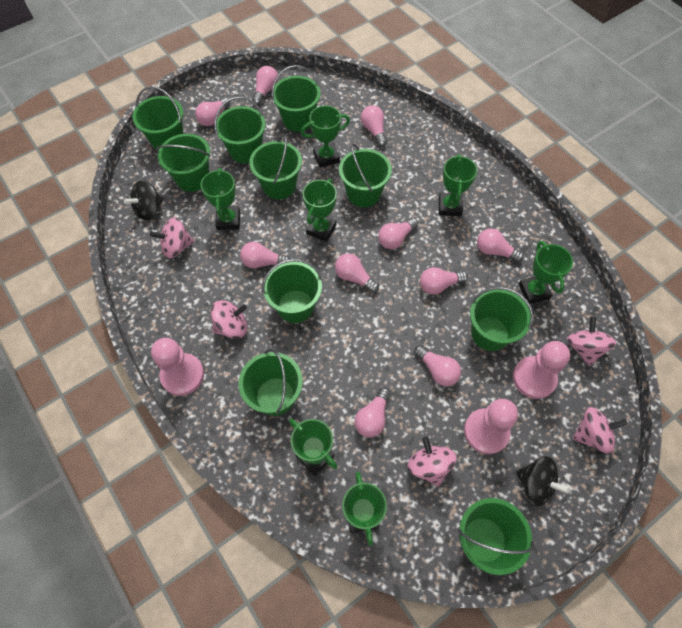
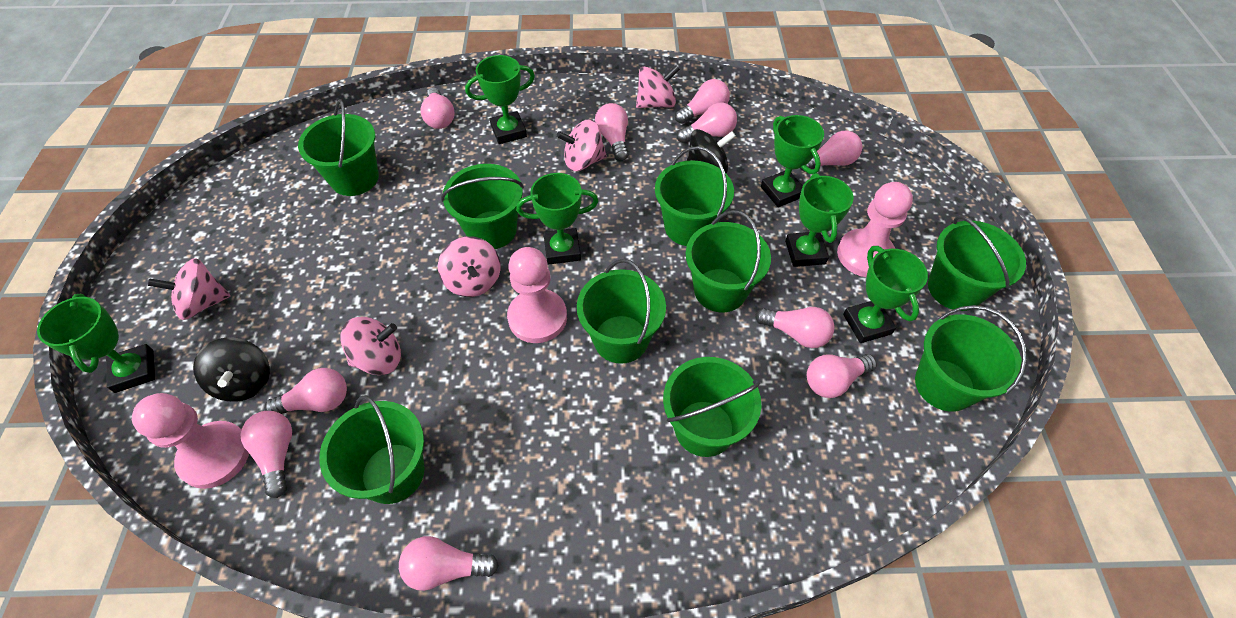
green bucket: 10 -> 9
green trophy: 7 -> 6

